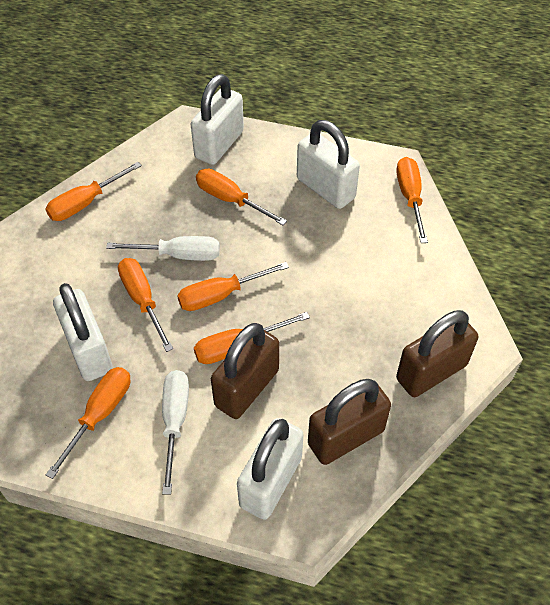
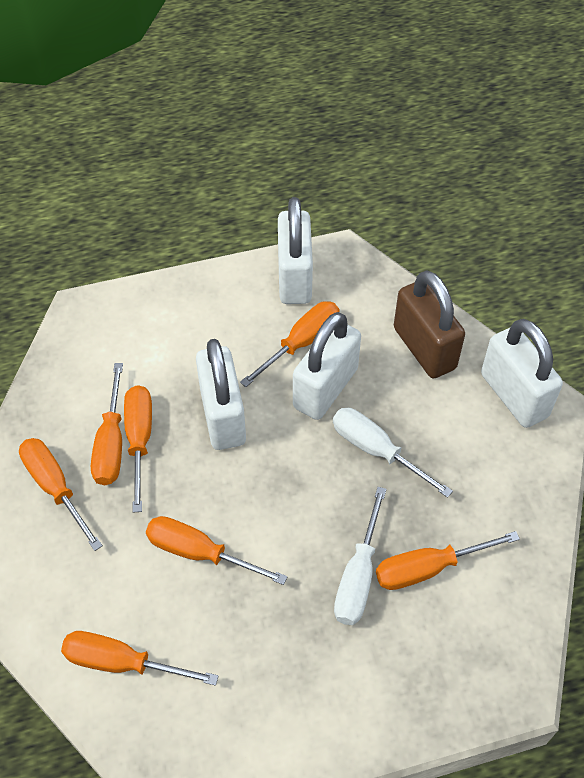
brown padlock: 3 -> 1

